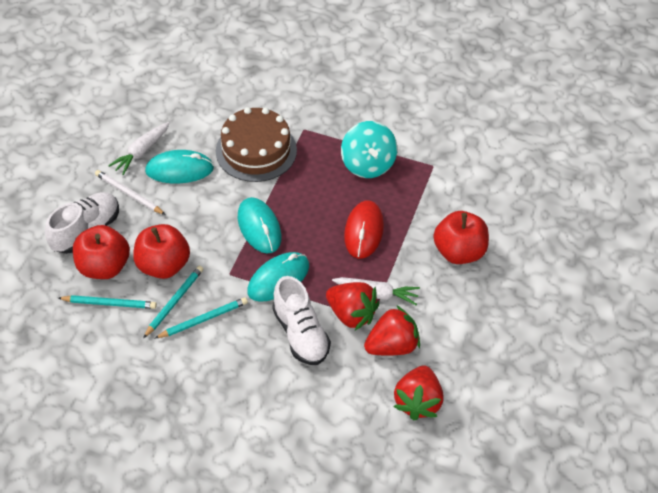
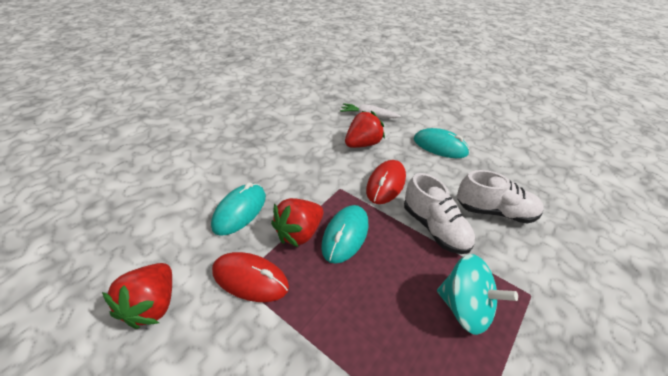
brown cake: 1 -> 0
red apple: 3 -> 0
red mouse: 1 -> 2
turquoise pencil: 3 -> 0
white carrot: 2 -> 1
white pencil: 1 -> 0

